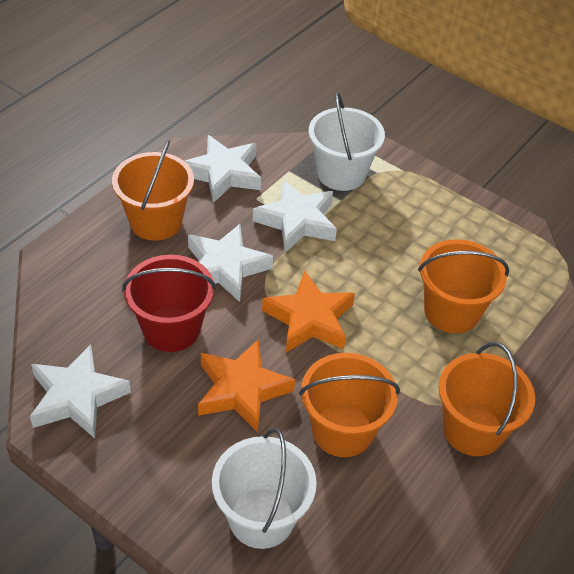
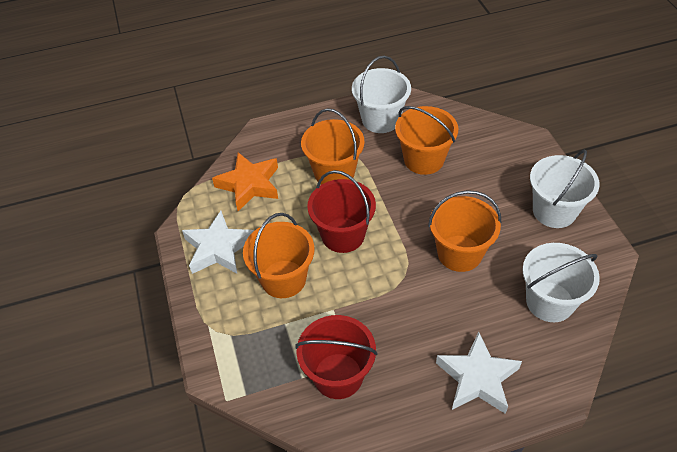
orange star: 2 -> 1
red bucket: 1 -> 2
white bucket: 2 -> 3
white star: 4 -> 2

